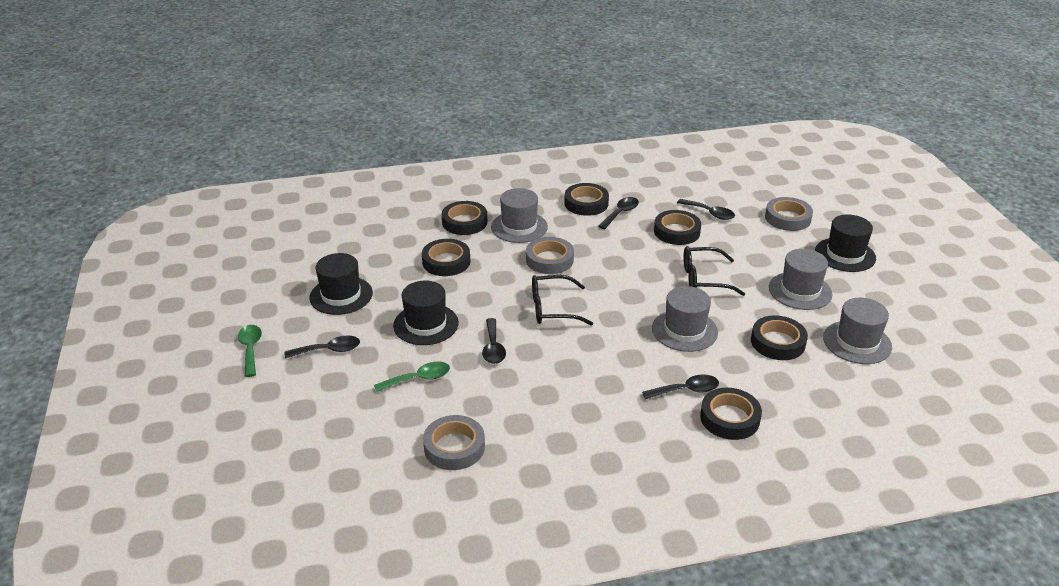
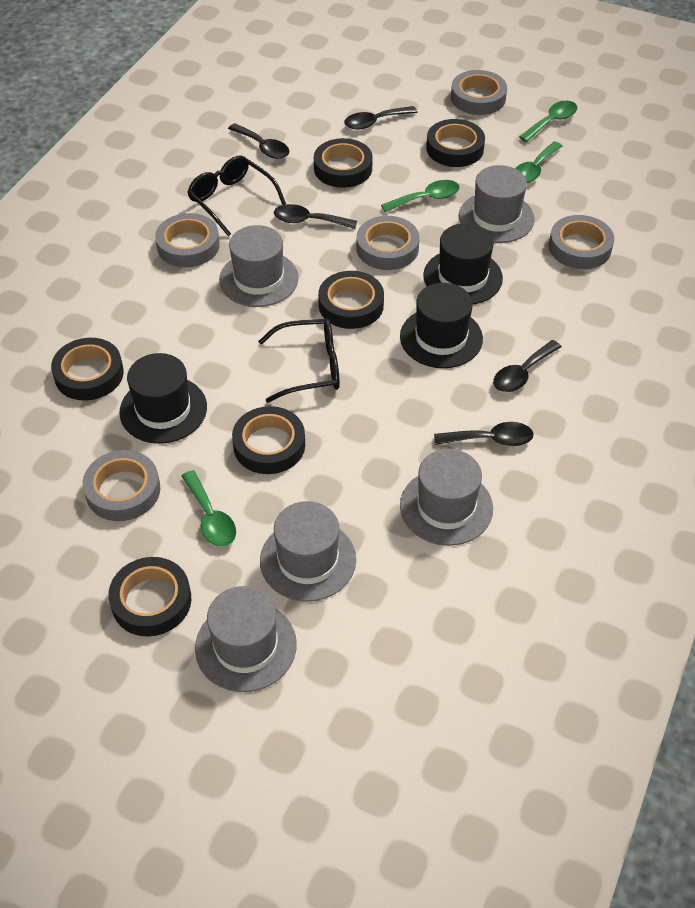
green spoon: 2 -> 4
grey hat: 4 -> 5
grey tape: 3 -> 5

